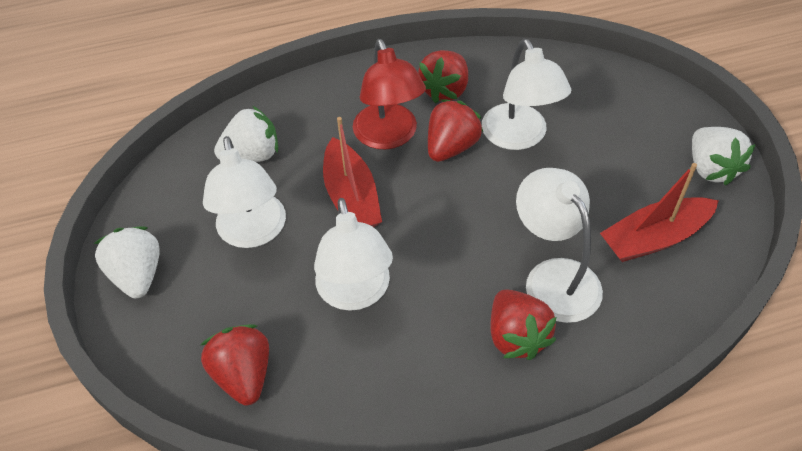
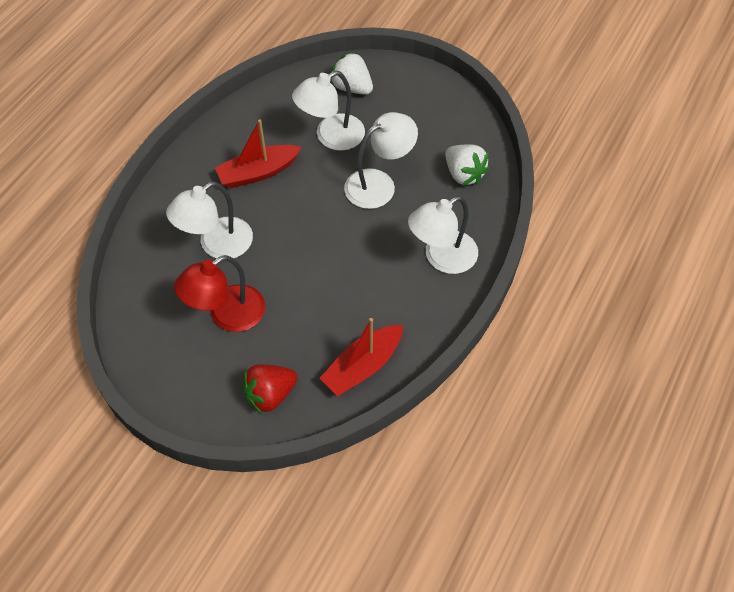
red strawberry: 4 -> 1
white strawberry: 3 -> 2

